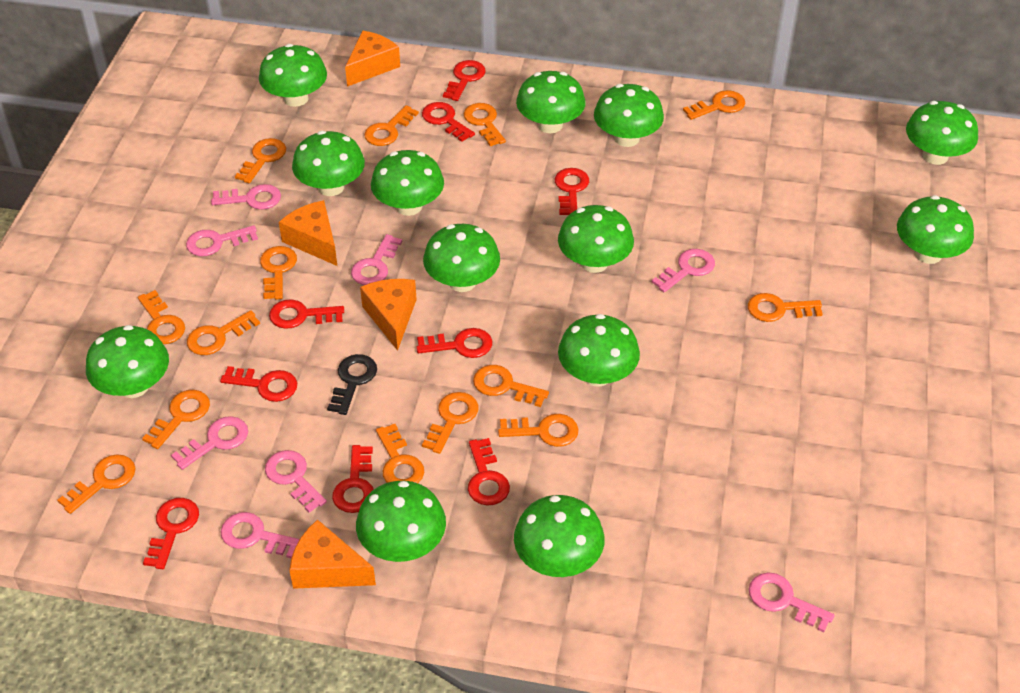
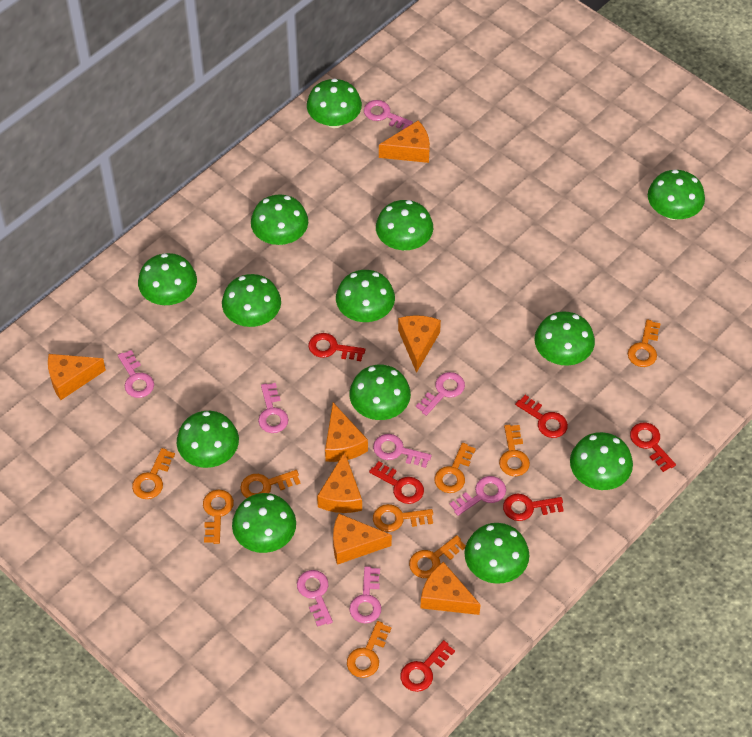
black key: 1 -> 0
orange cheese: 4 -> 7
orange key: 14 -> 9
red key: 9 -> 6

